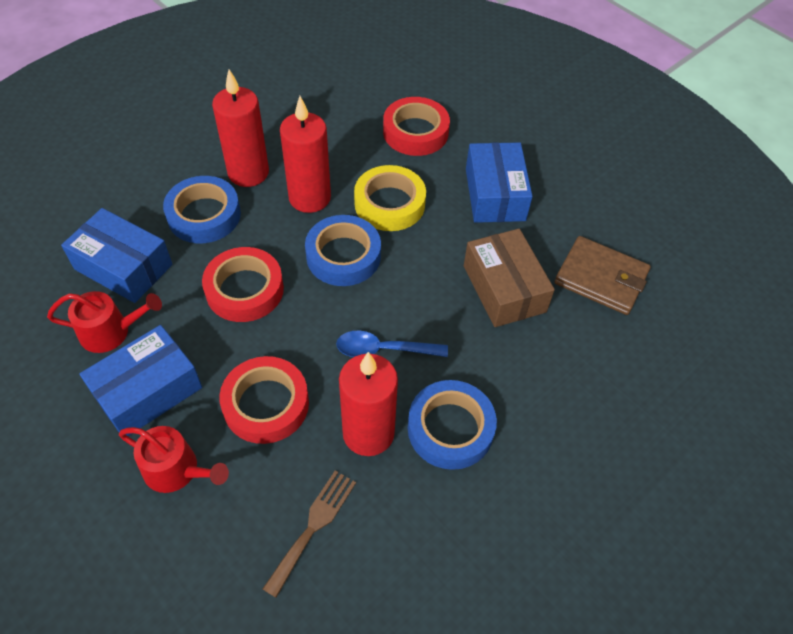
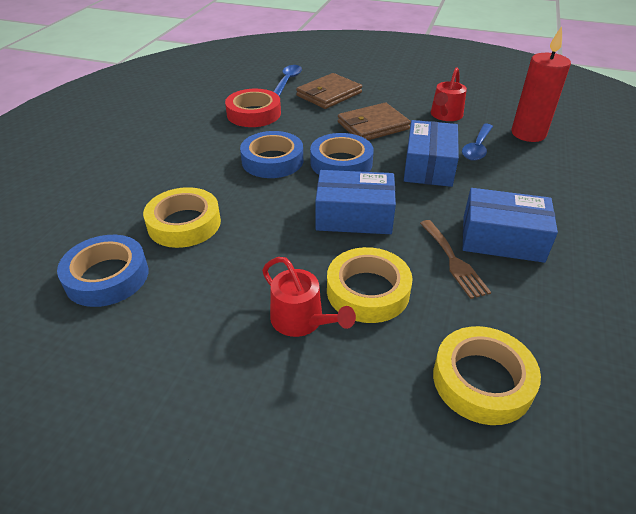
blue spoon: 1 -> 2
brown box: 1 -> 0
brown wallet: 1 -> 2
red candle: 3 -> 1
red tape: 3 -> 1
yellow tape: 1 -> 3

